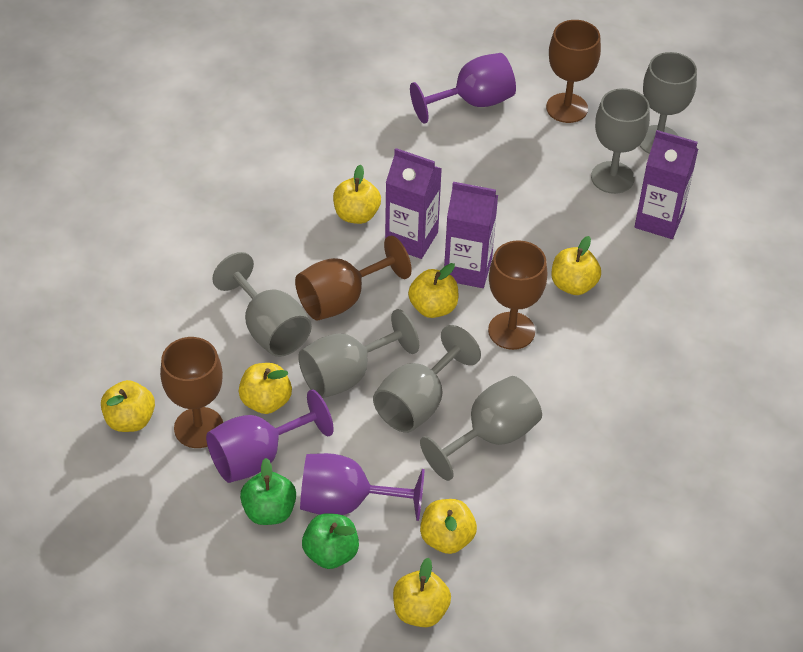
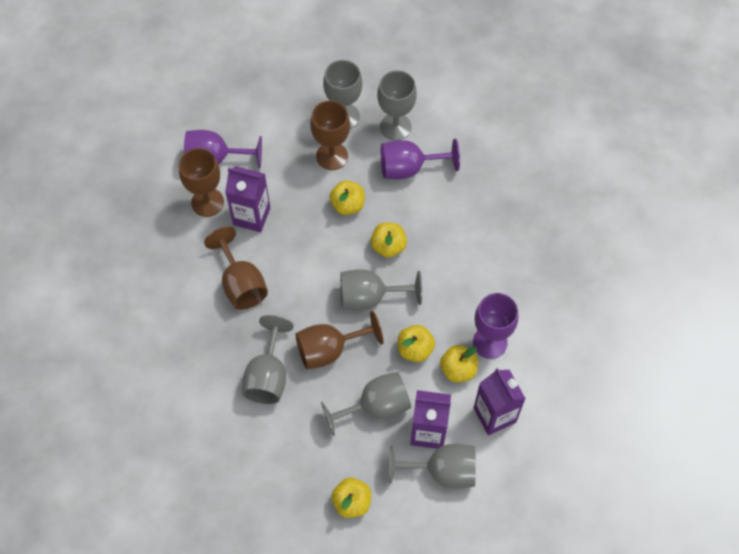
green apple: 2 -> 0
yellow apple: 7 -> 5

